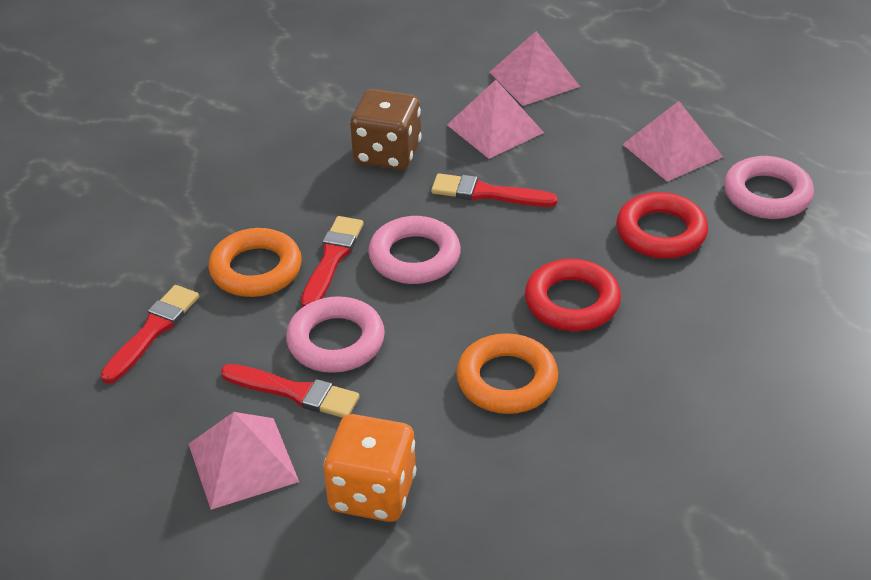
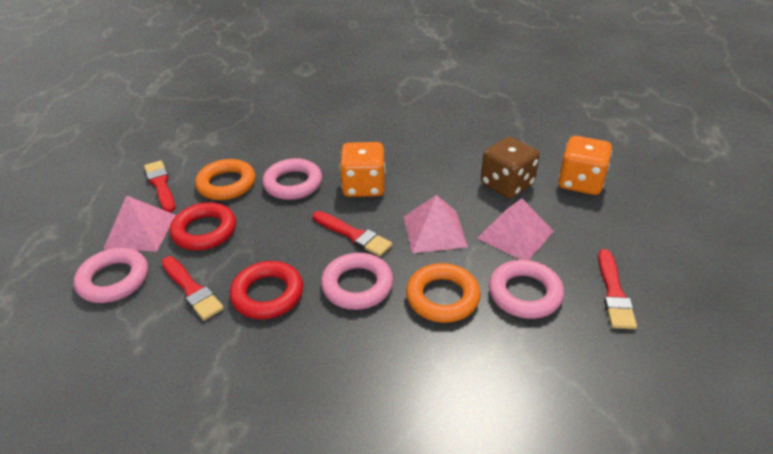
orange dice: 1 -> 2
pink pyramid: 4 -> 3
pink ring: 3 -> 4

